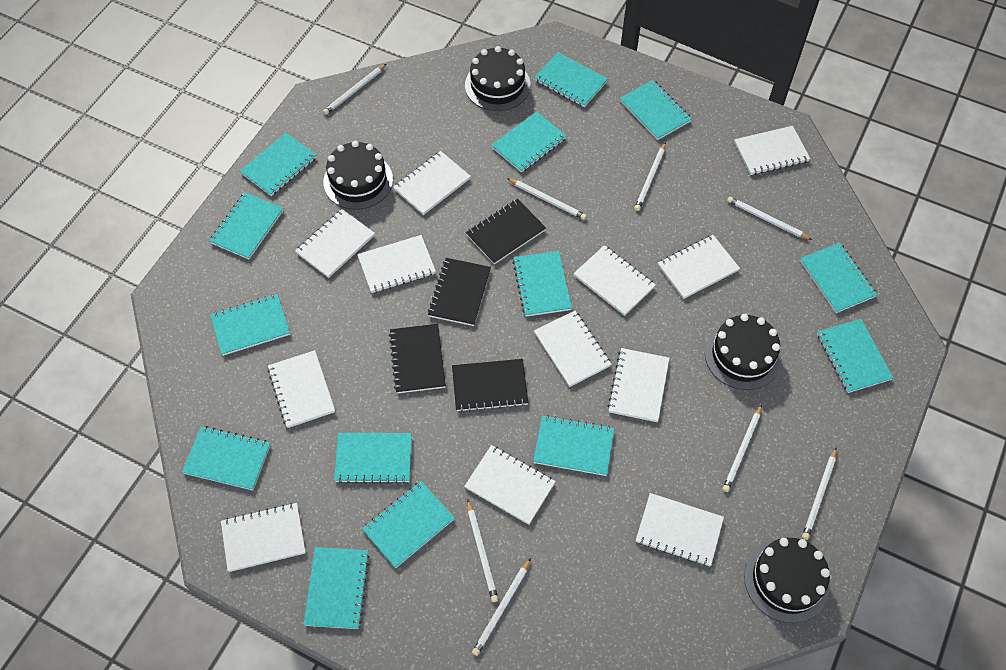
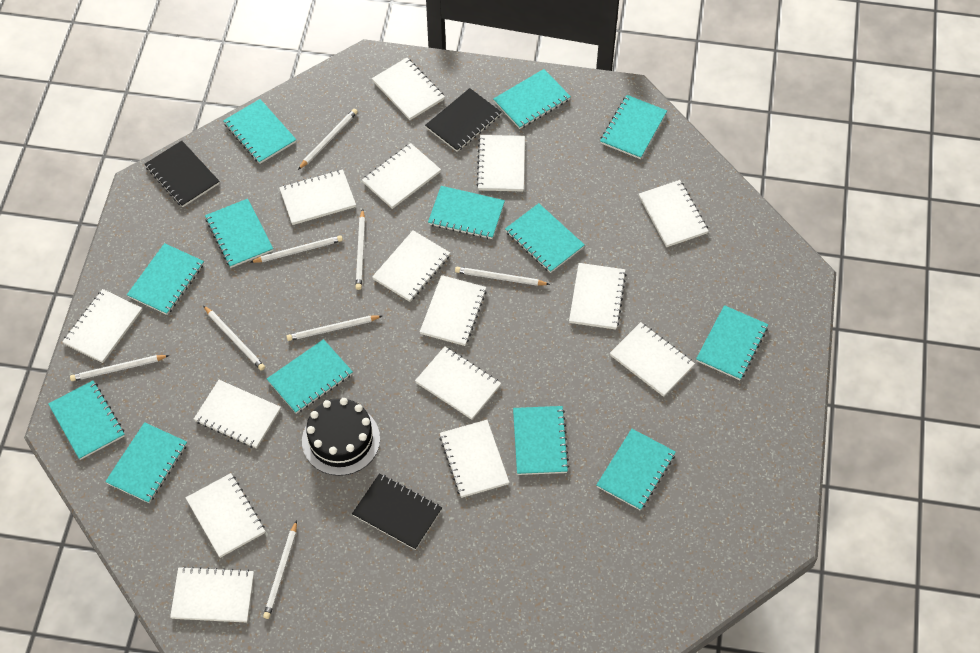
black cake: 4 -> 1
black notebook: 4 -> 3
turquoise notebook: 14 -> 13
white notebook: 12 -> 15

